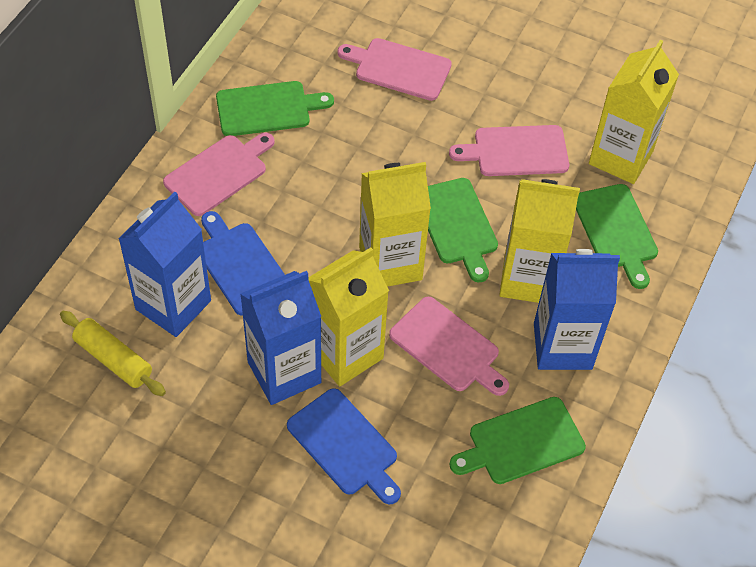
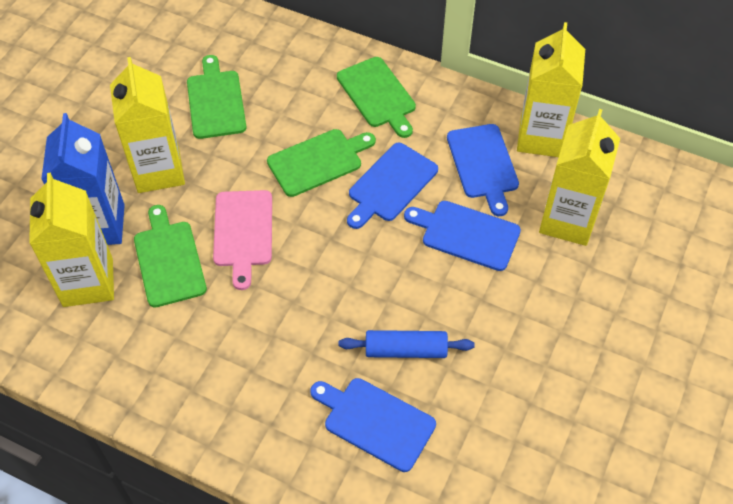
blue carton: 3 -> 1
blue cutting board: 2 -> 4
blue rolling pin: 0 -> 1
pink cutting board: 4 -> 1
yellow rolling pin: 1 -> 0

